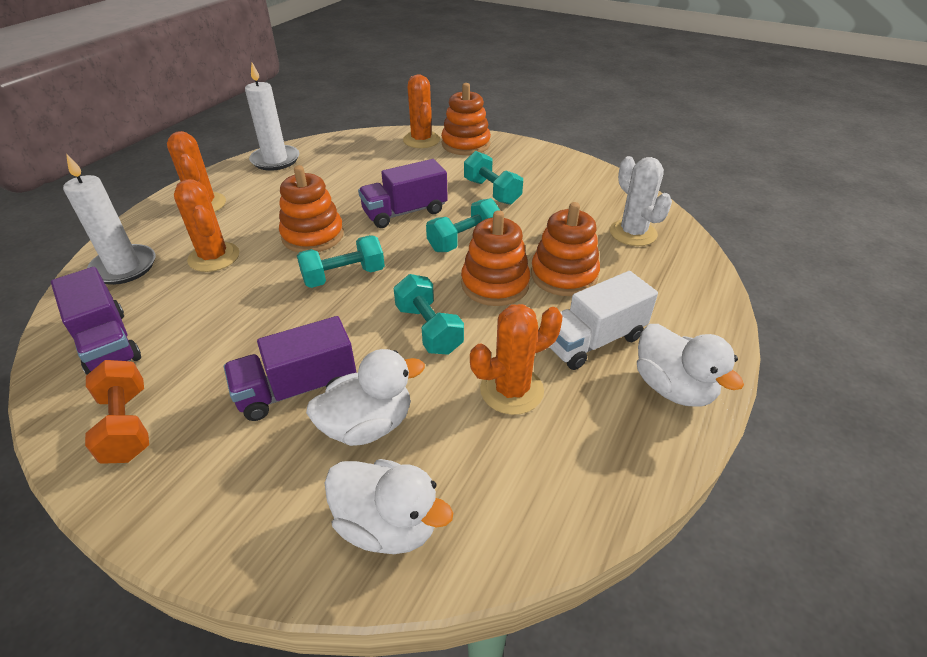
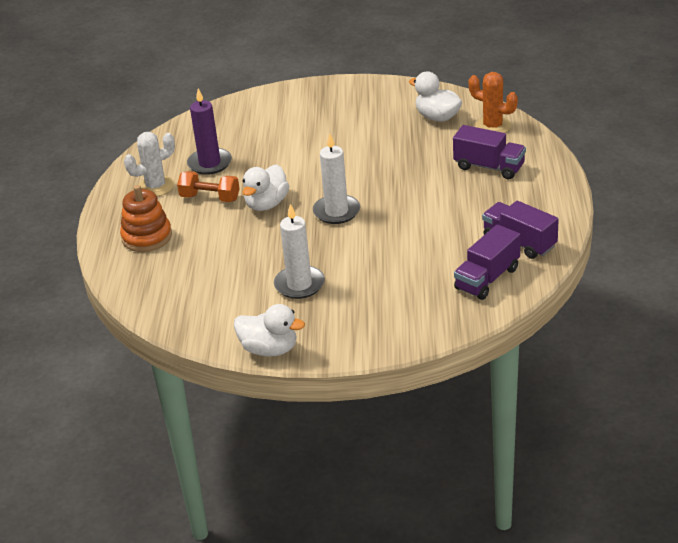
orange cactus: 4 -> 1
orange stacking toy: 4 -> 1
purple candle: 0 -> 1
turquoise dumbbell: 4 -> 0
white truck: 1 -> 0

